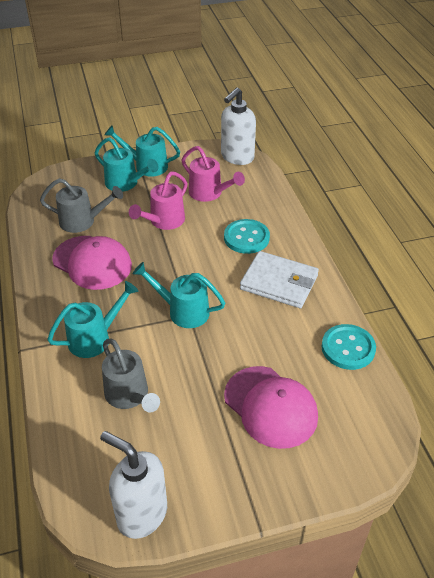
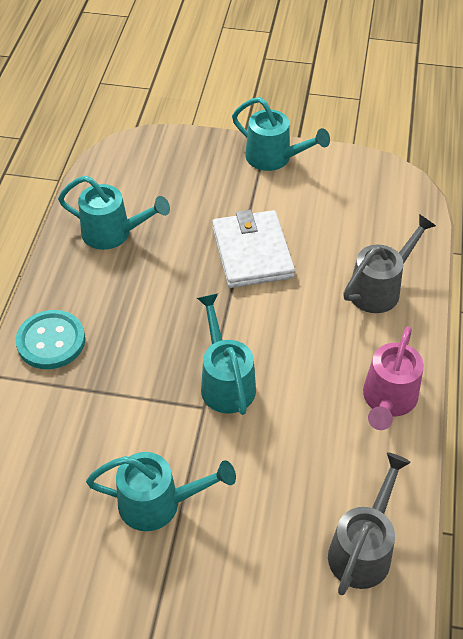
pink cap: 2 -> 0
pink watering can: 2 -> 1
turquoise button: 2 -> 1
white soap dispenser: 2 -> 0

